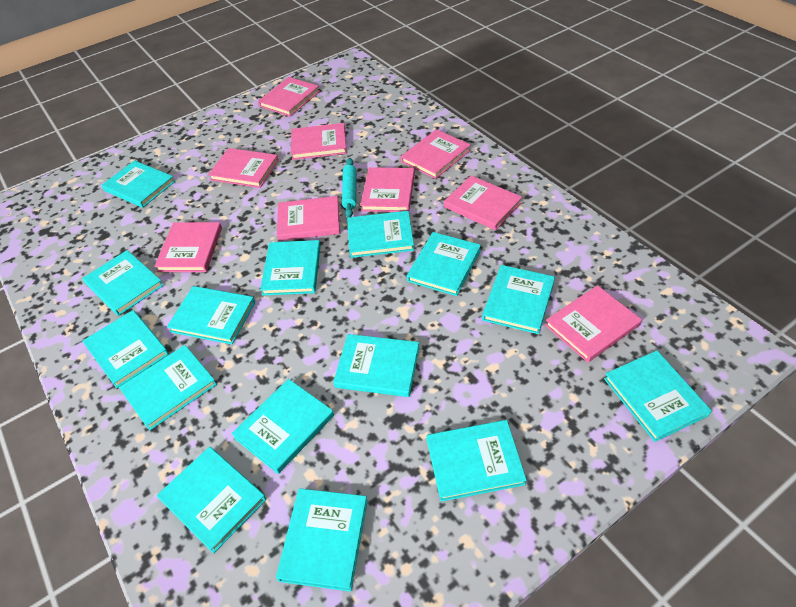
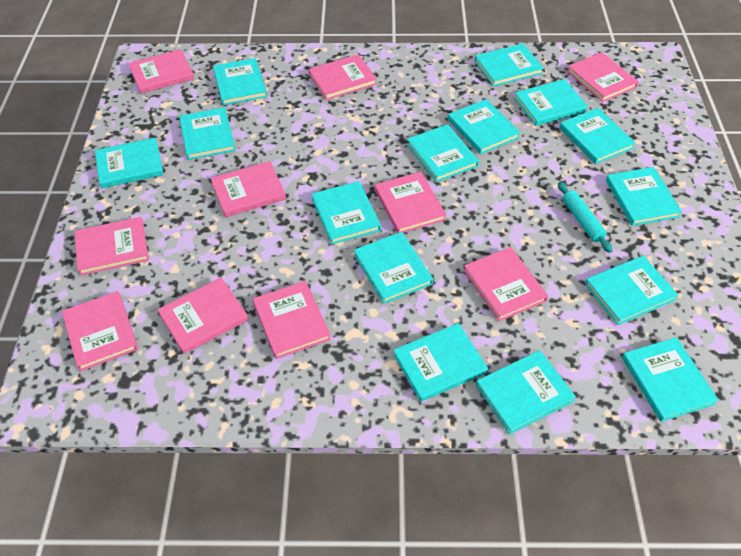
pink book: 9 -> 10

